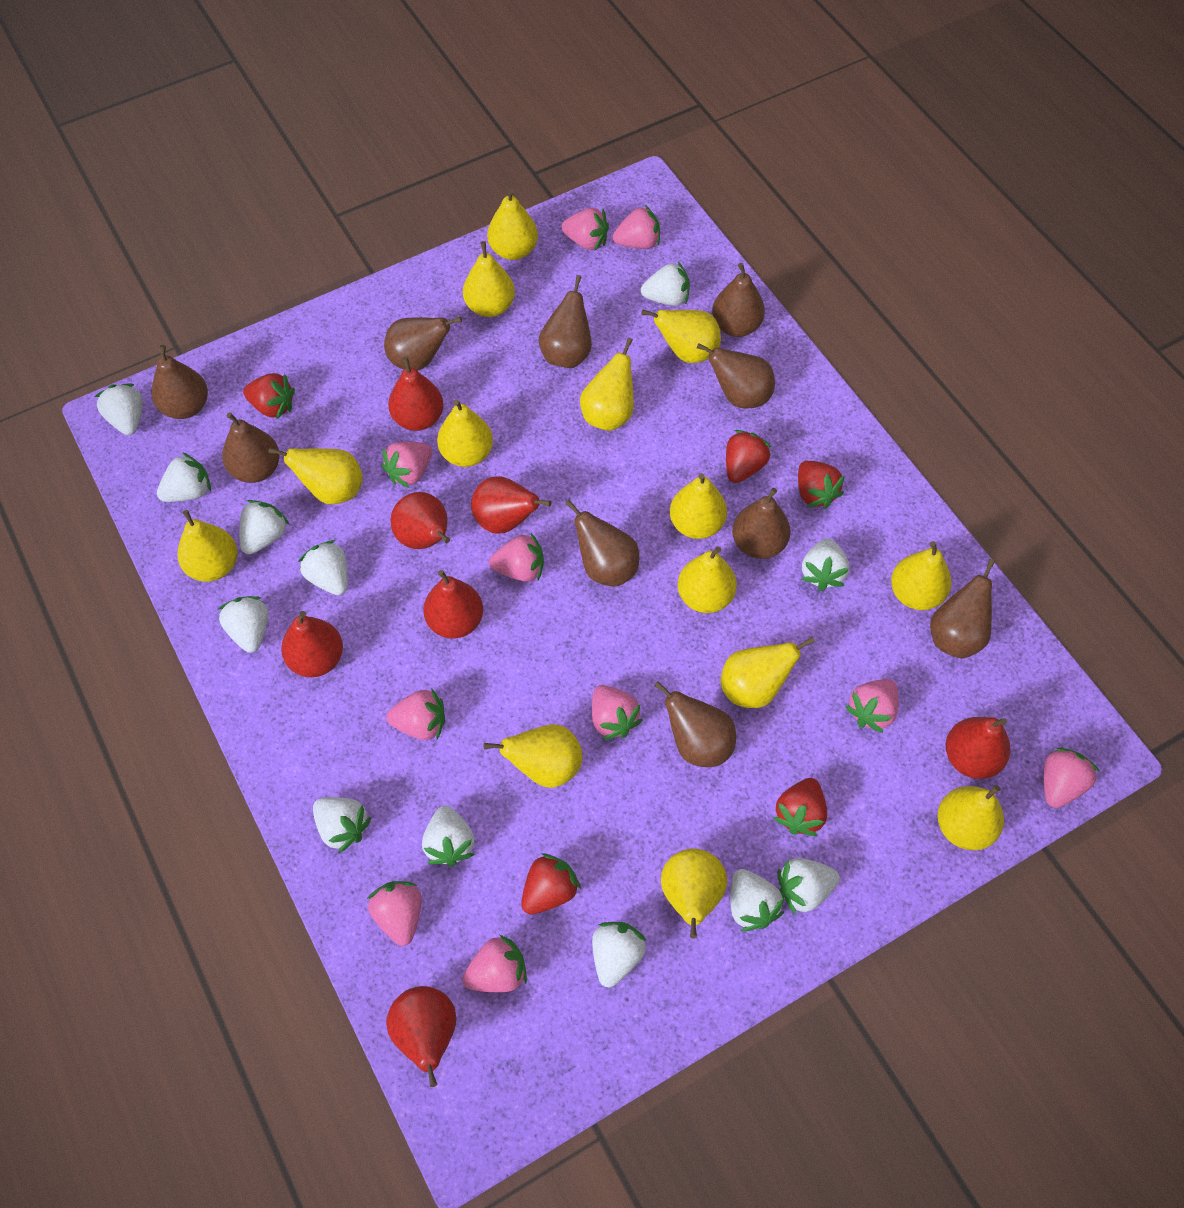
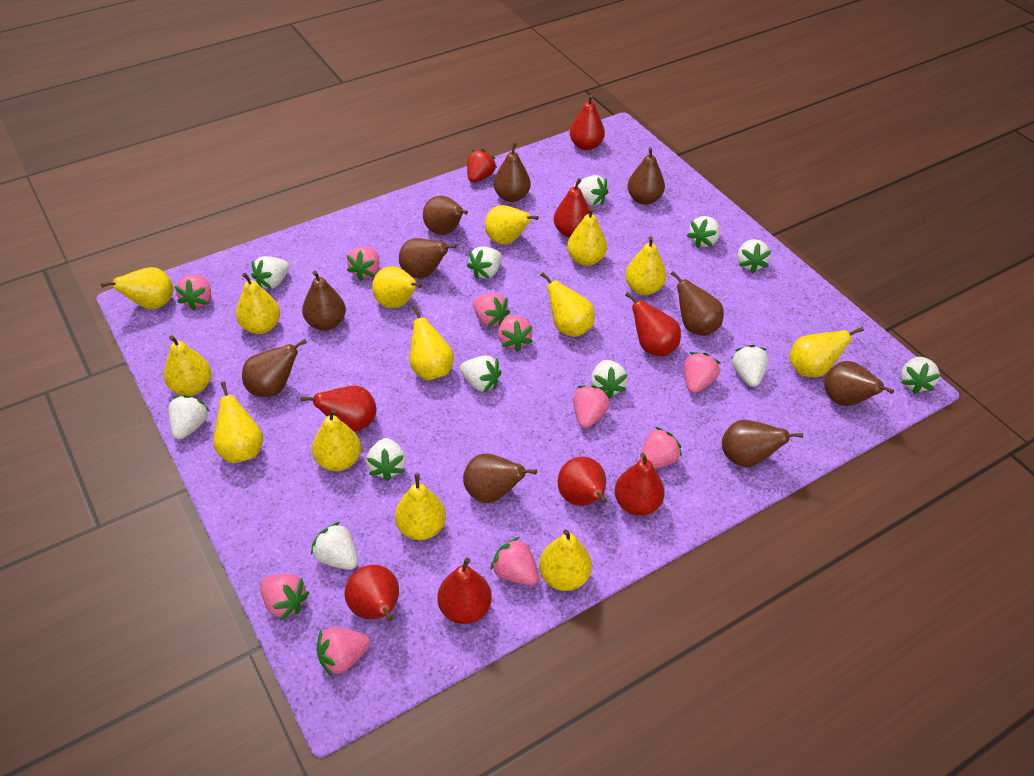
red pear: 7 -> 8
red strawberry: 5 -> 1

